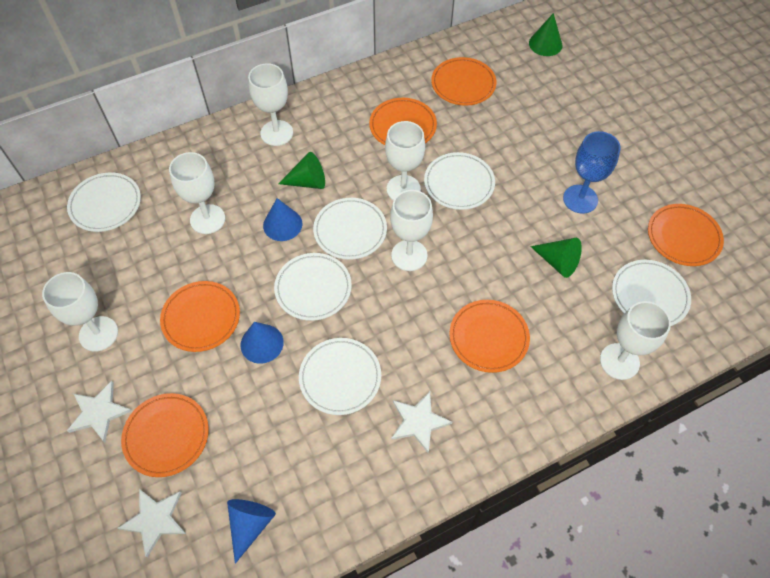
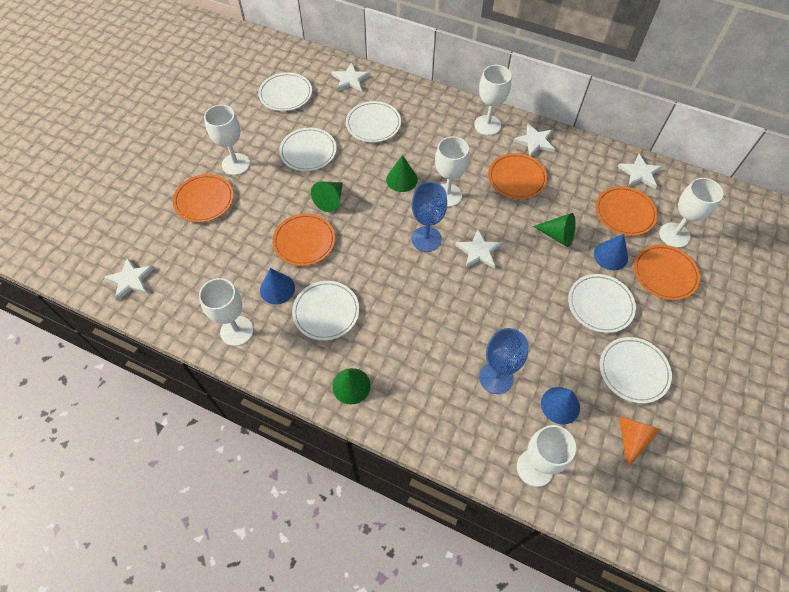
blue goblet: 1 -> 2
green cone: 3 -> 4
orange cone: 0 -> 1
orange plate: 6 -> 5
white star: 3 -> 5

